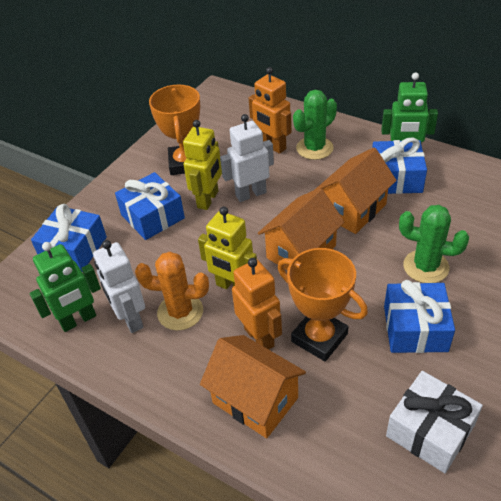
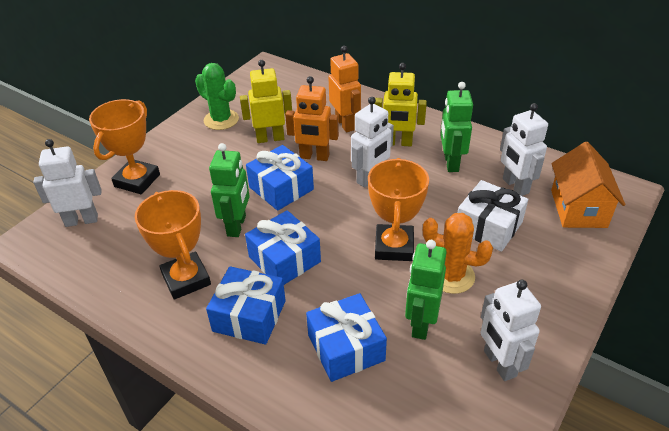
green cactus: 2 -> 1
green robot: 2 -> 3
orange house: 3 -> 1
orange trophy: 2 -> 3
white robot: 2 -> 4

